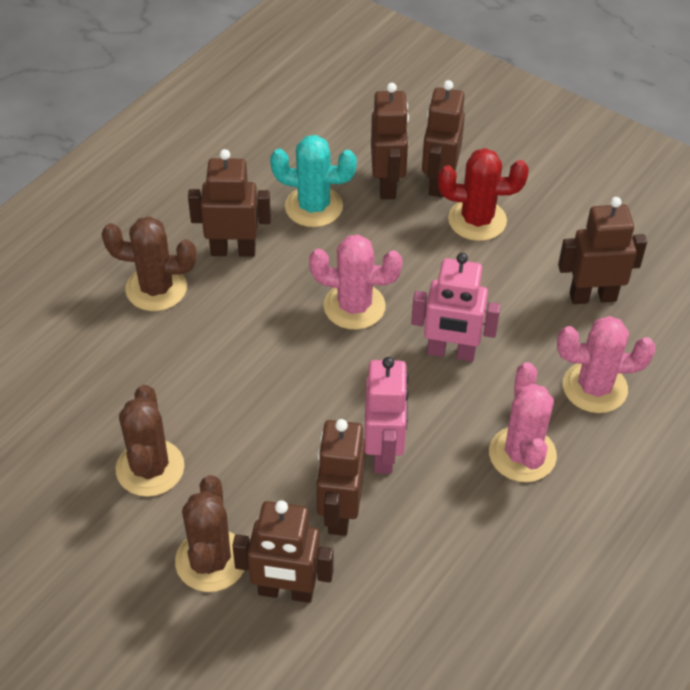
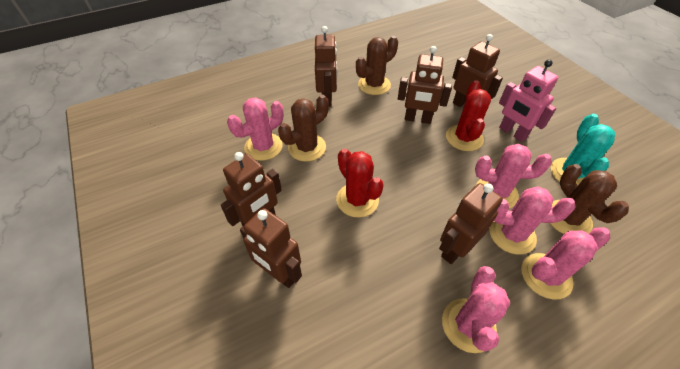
pink cactus: 3 -> 5
pink robot: 2 -> 1
red cactus: 1 -> 2

